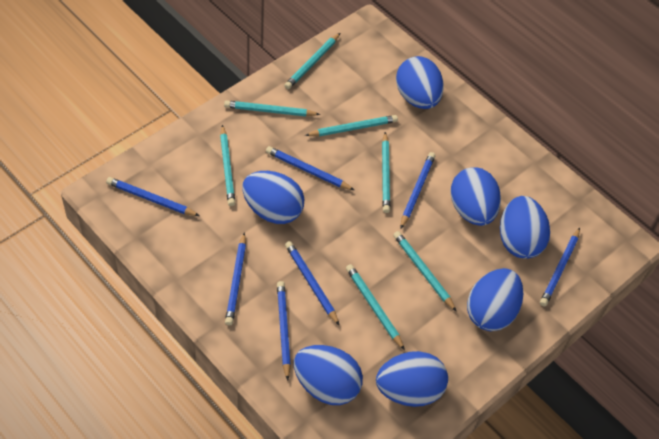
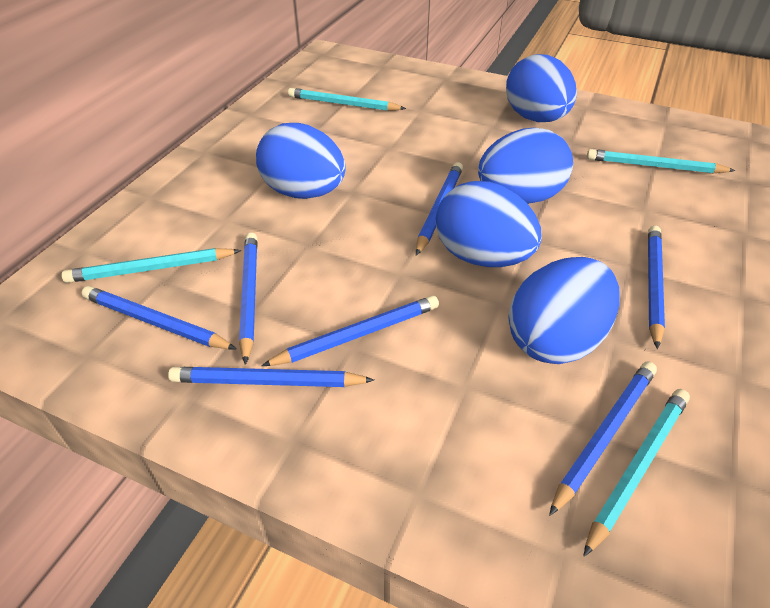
blue egg: 7 -> 5
turquoise pencil: 7 -> 4

